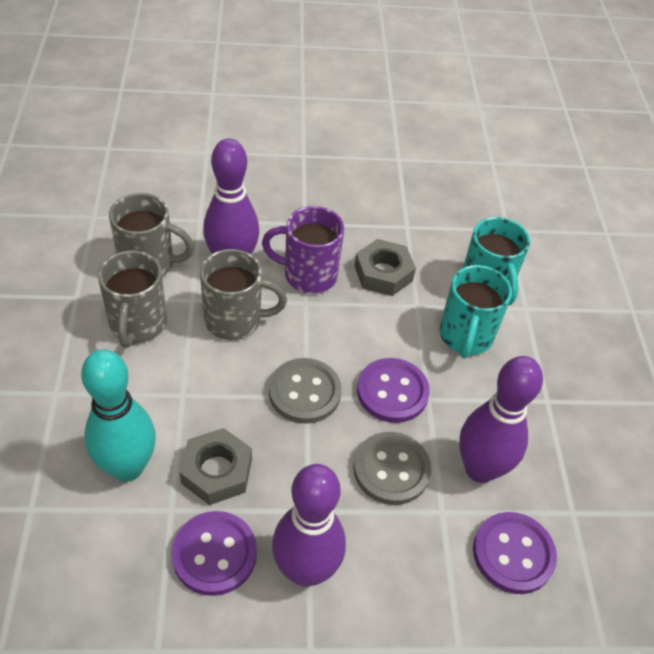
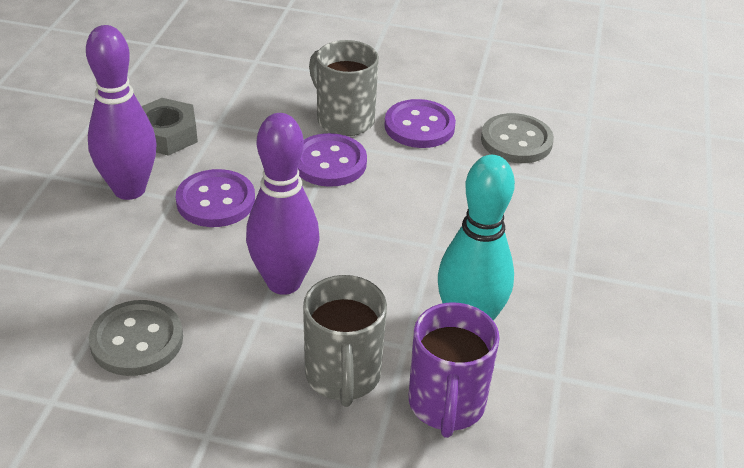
grey mug: 3 -> 2
grey nut: 2 -> 1
purple bowling pin: 3 -> 2
turquoise mug: 2 -> 0

